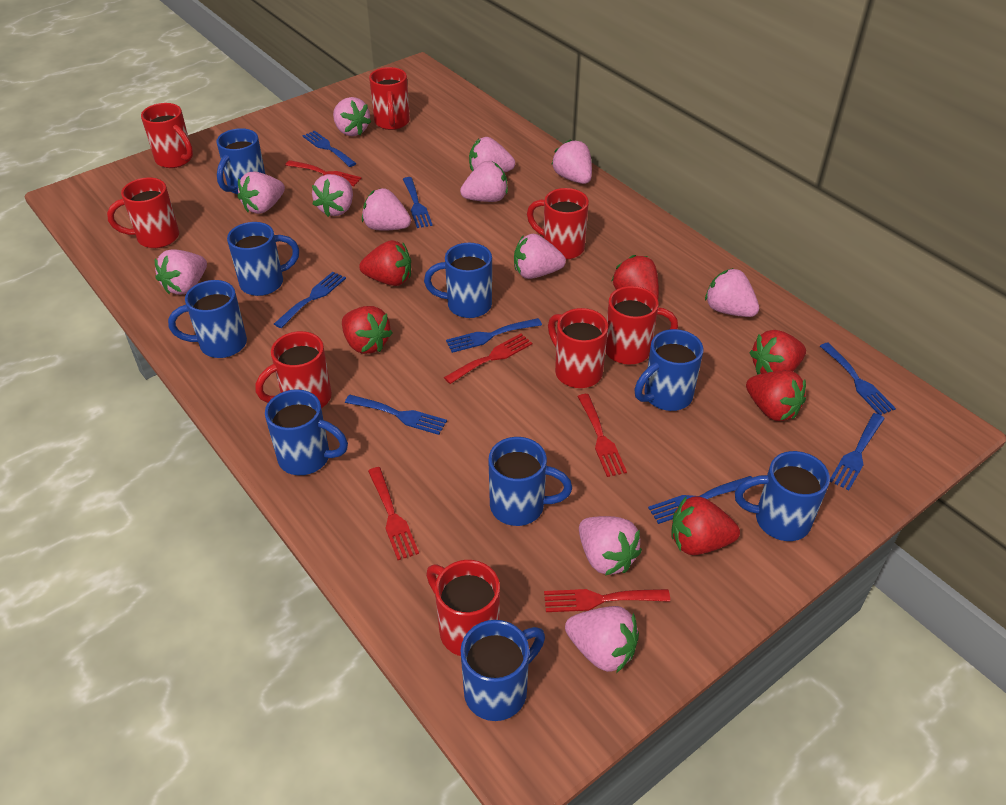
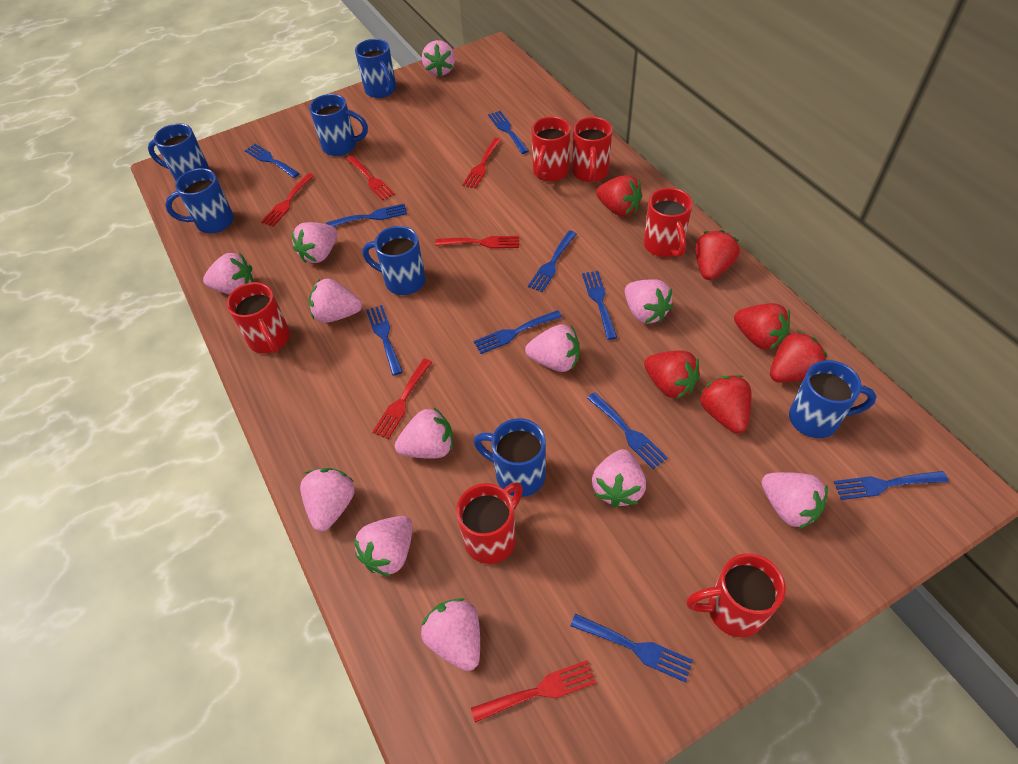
blue fork: 8 -> 10
blue mug: 9 -> 7
red fork: 5 -> 6
red mug: 8 -> 6

